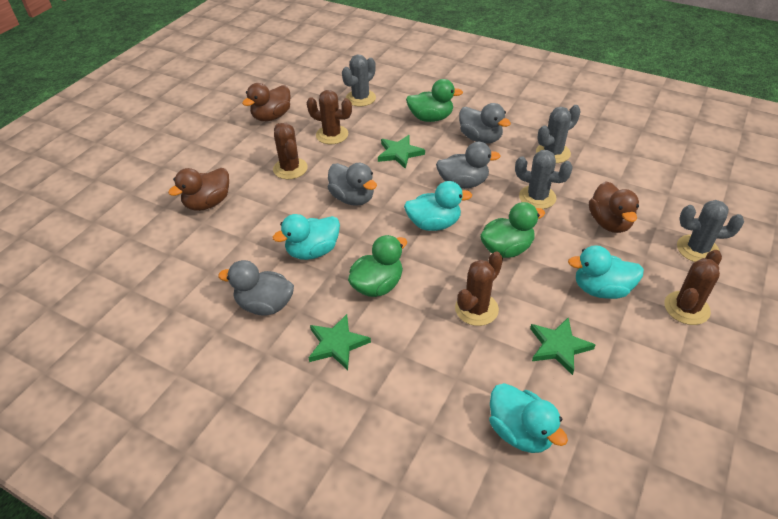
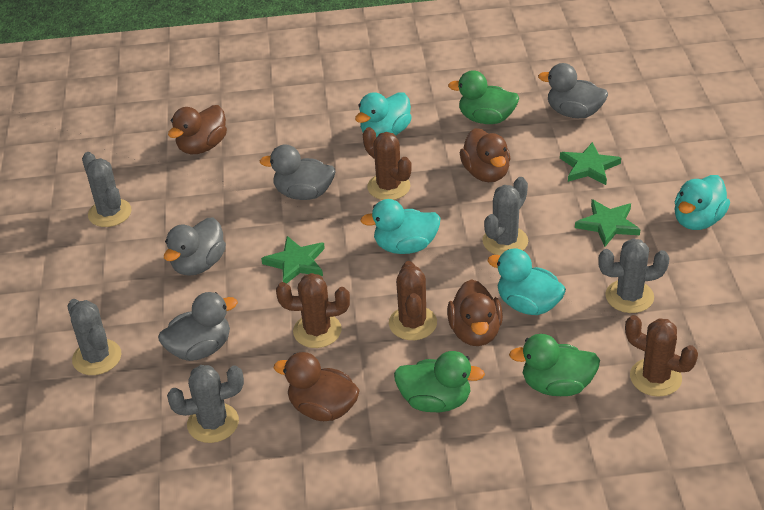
brown duck: 3 -> 4
grey cactus: 4 -> 5

